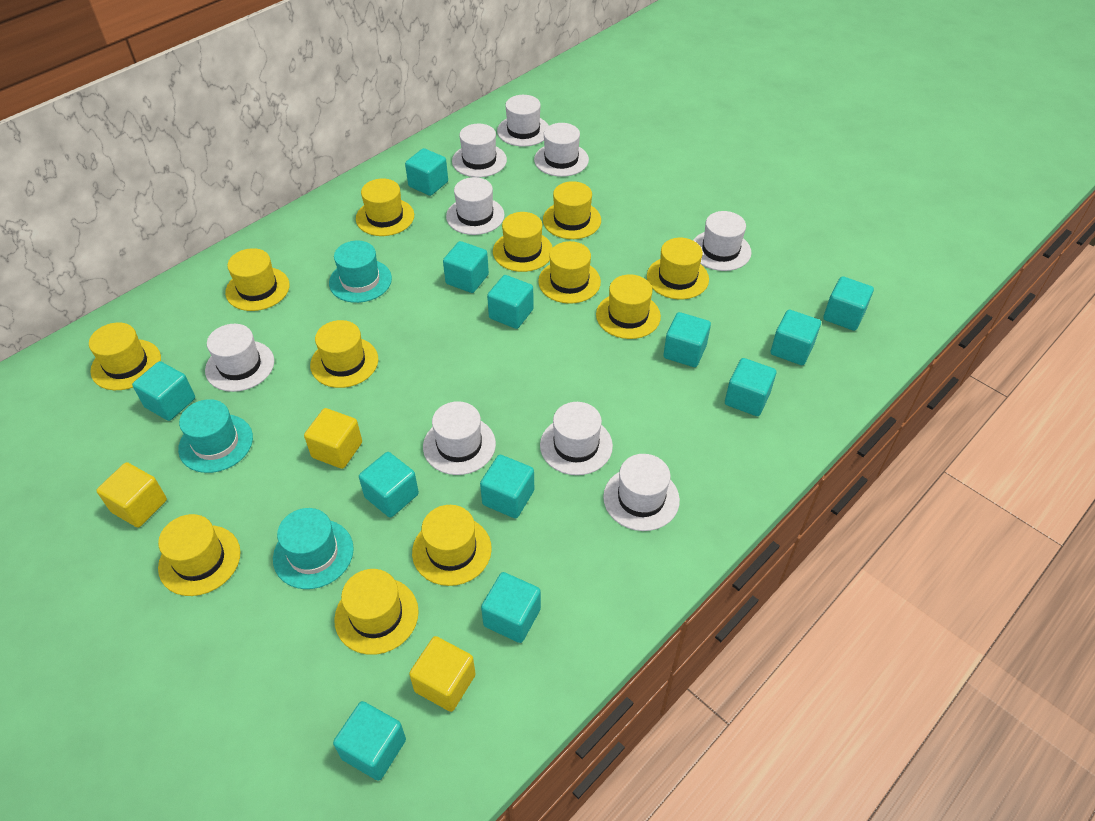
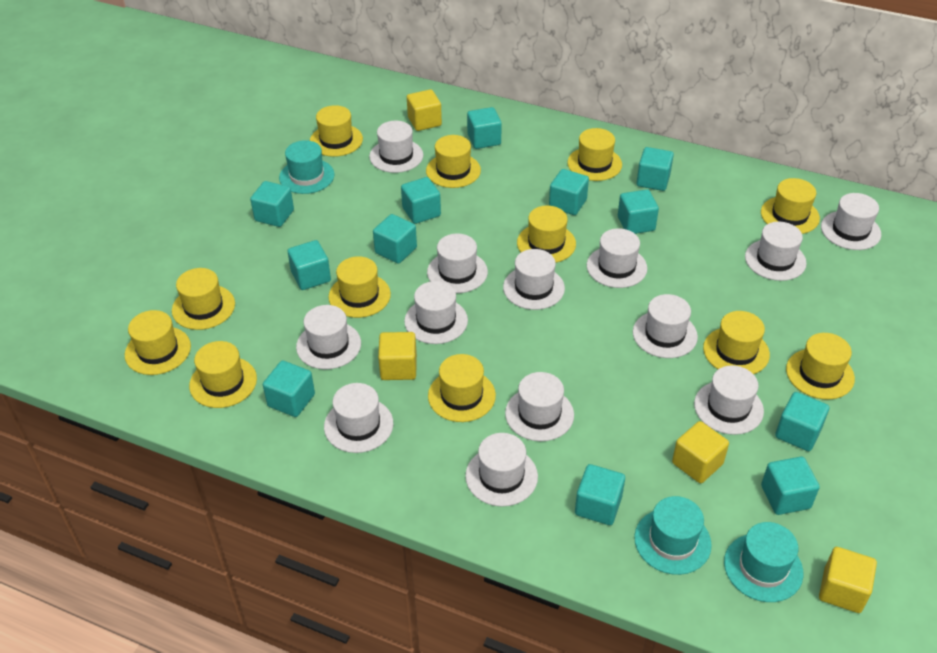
white hat: 9 -> 13
yellow cube: 3 -> 4

